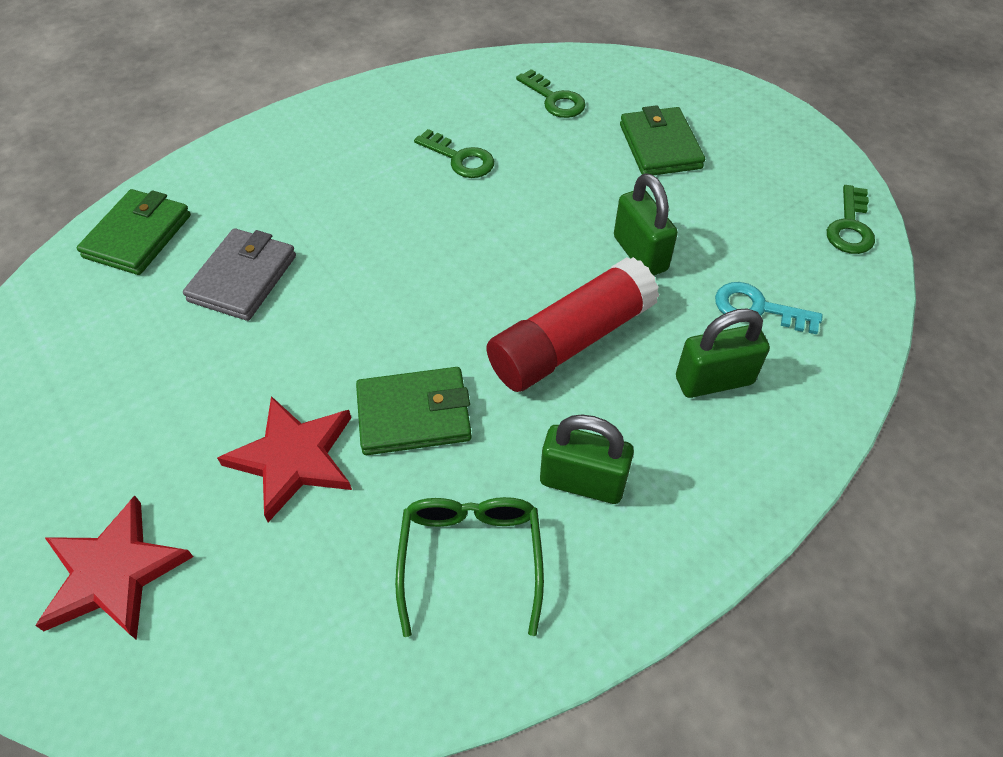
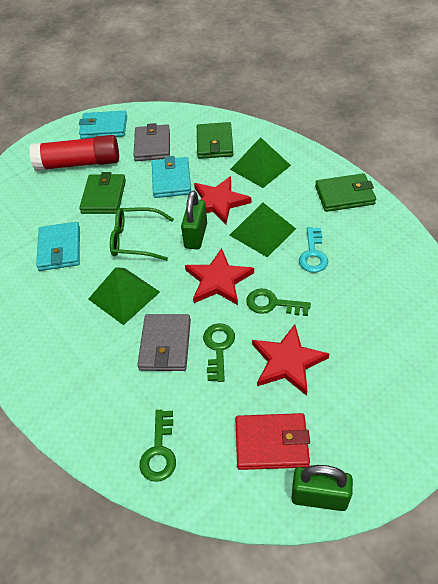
green padlock: 3 -> 2
green pyramid: 0 -> 3
grey wallet: 1 -> 2
red star: 2 -> 3
red wallet: 0 -> 1
turquoise wallet: 0 -> 3

